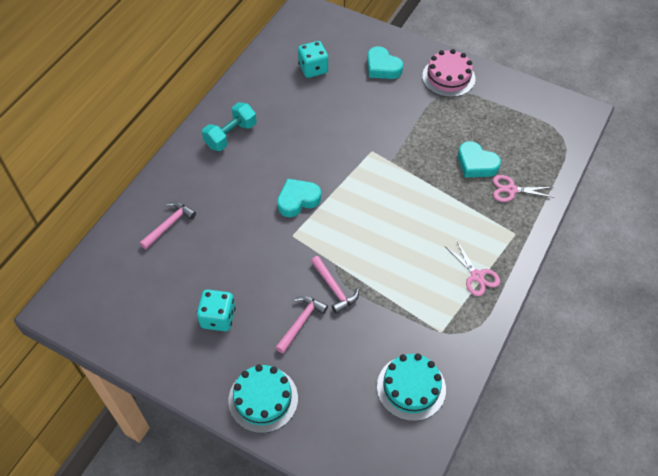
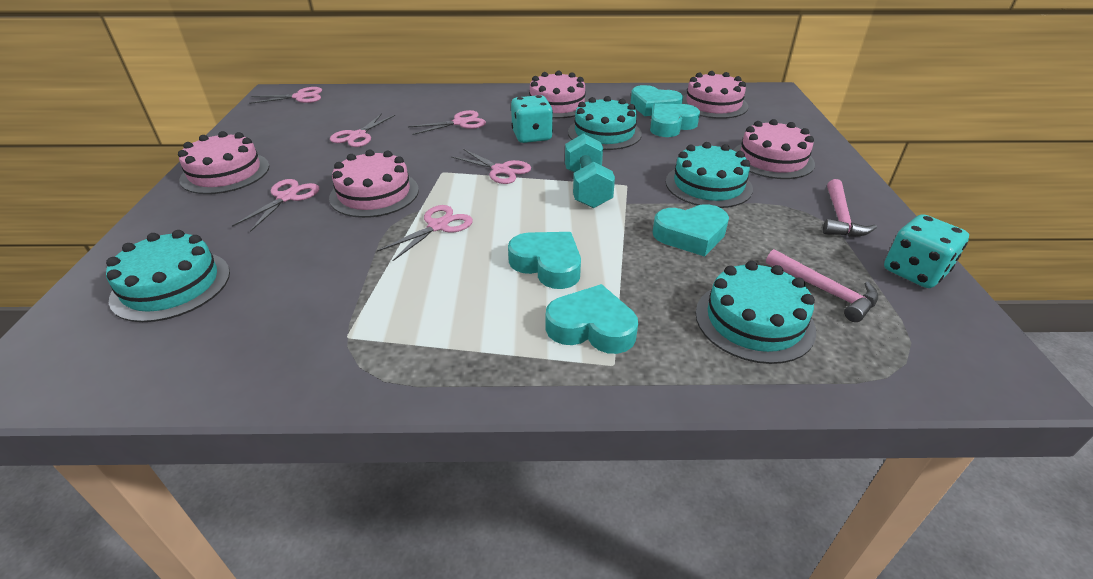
pink cake: 1 -> 5
pink hammer: 3 -> 2
pink scissors: 2 -> 6
turquoise cake: 2 -> 4
turquoise heart: 3 -> 5

